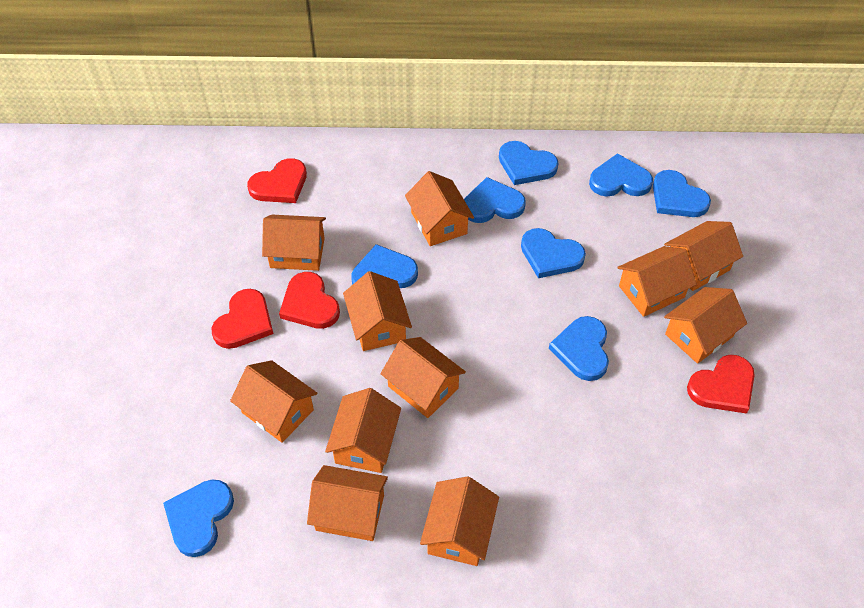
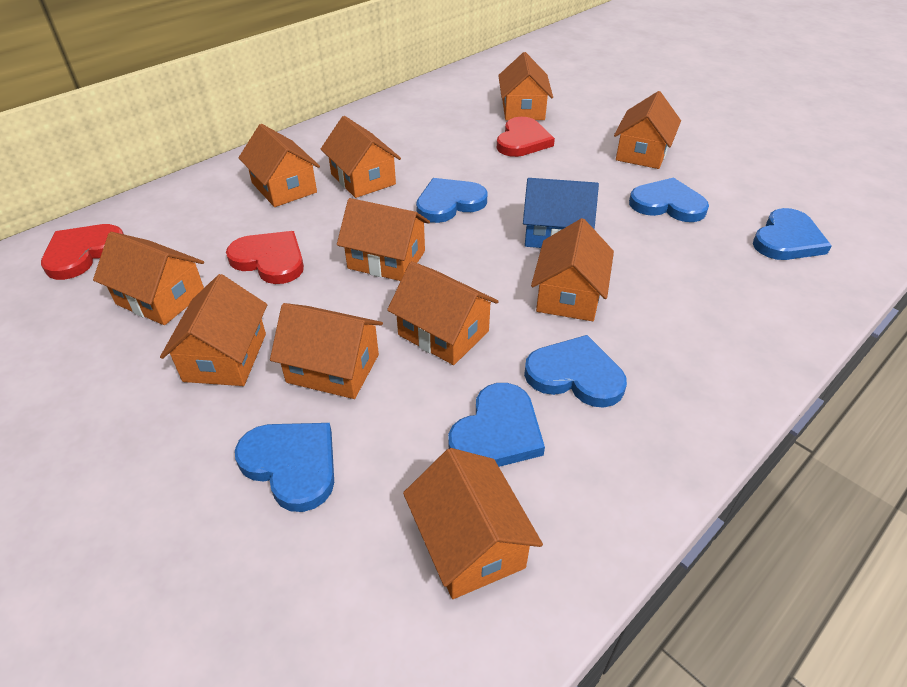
blue heart: 8 -> 6
blue house: 0 -> 1
red heart: 4 -> 3

